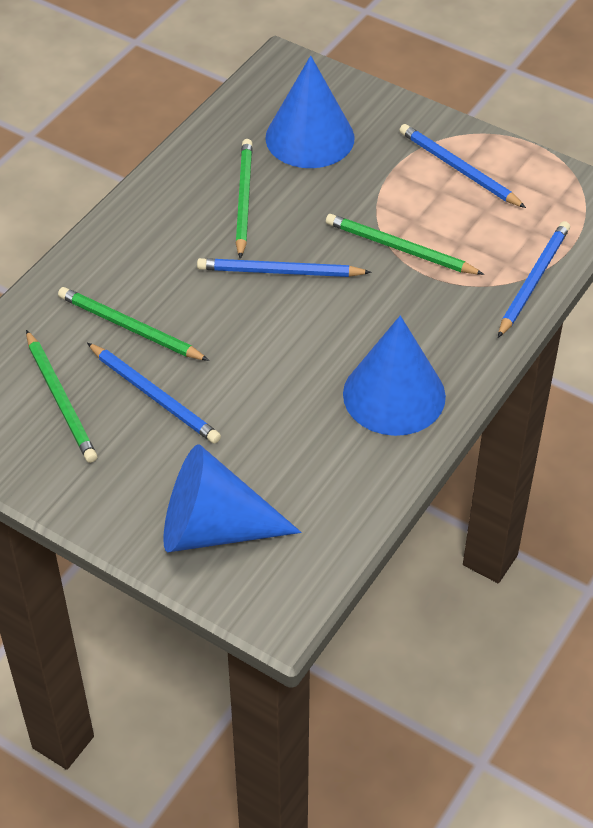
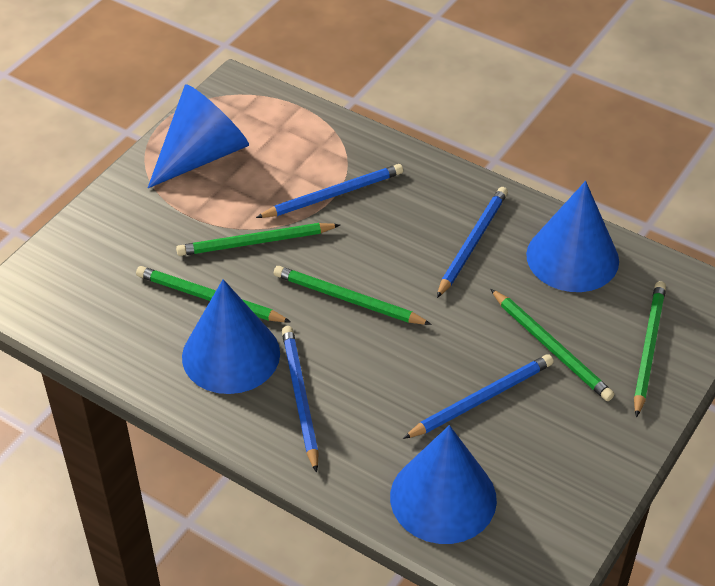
blue cone: 3 -> 4
green pencil: 4 -> 5

